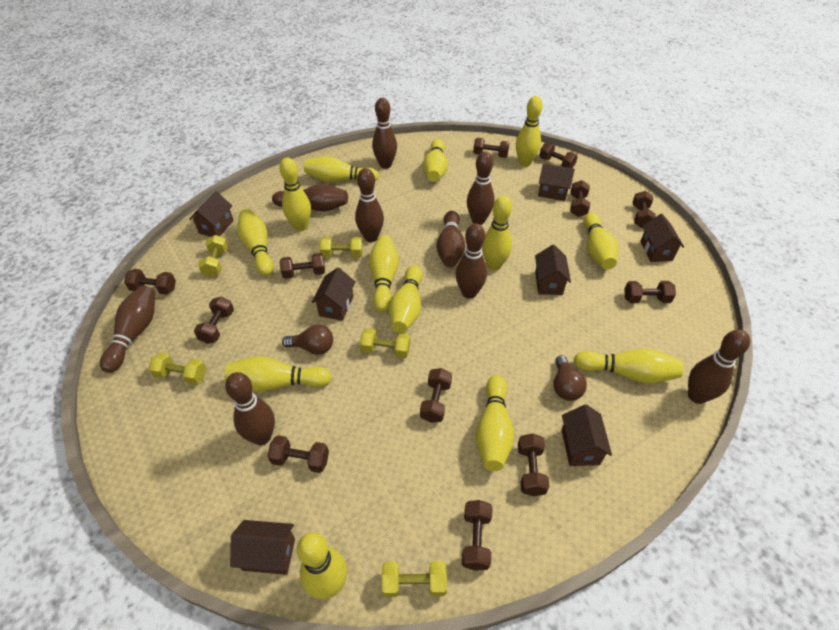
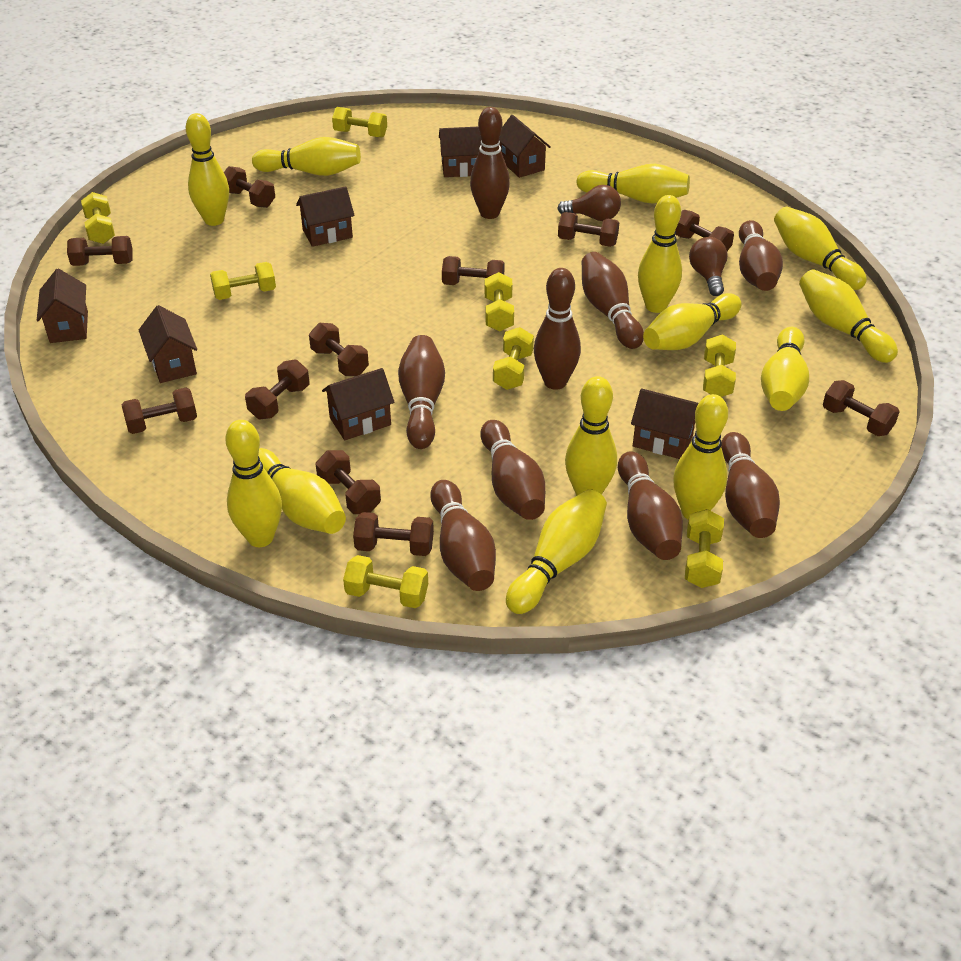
brown dumbbell: 12 -> 11
yellow dumbbell: 5 -> 8

